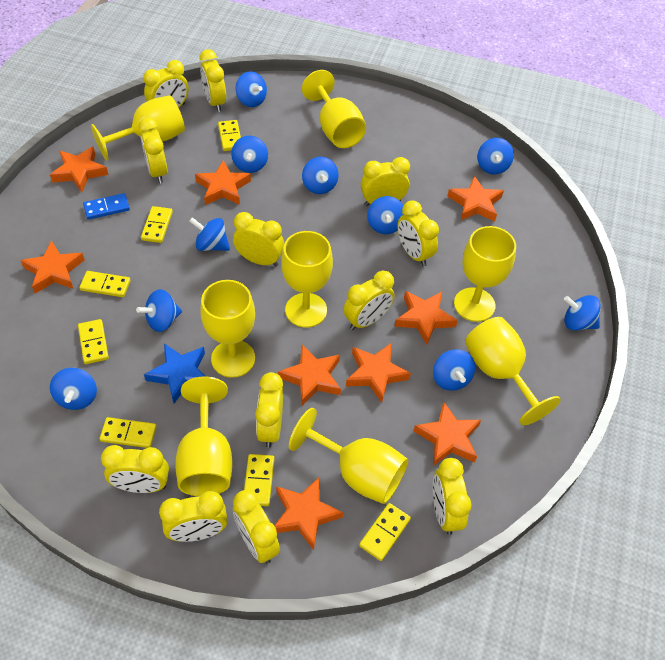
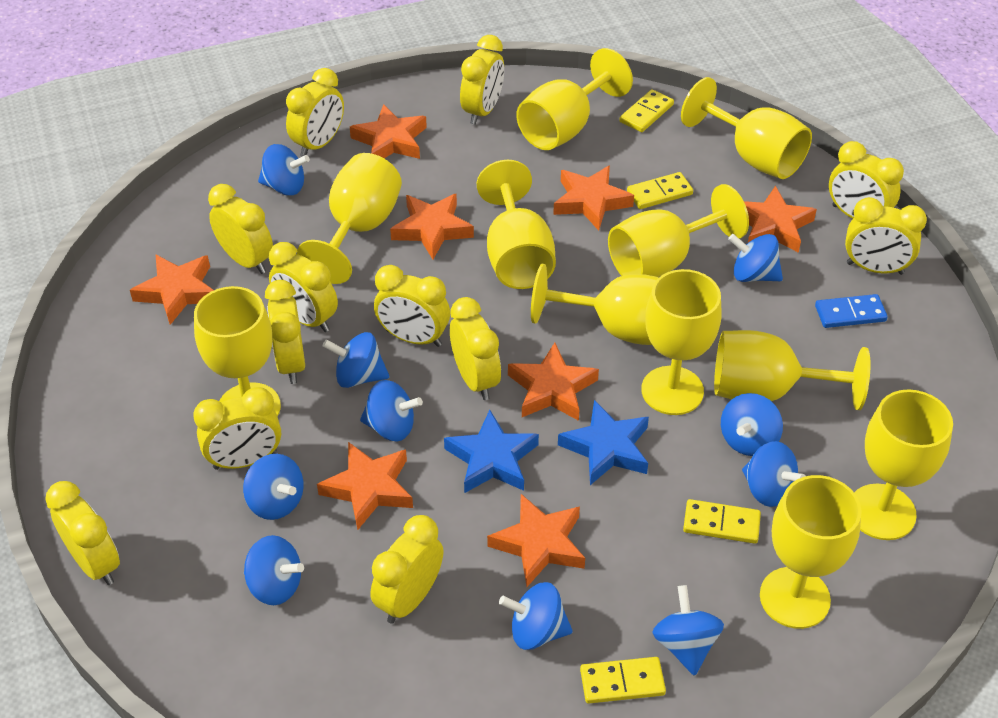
blue star: 1 -> 2
orange star: 9 -> 8
yellow domino: 7 -> 4
yellow goblet: 8 -> 11

